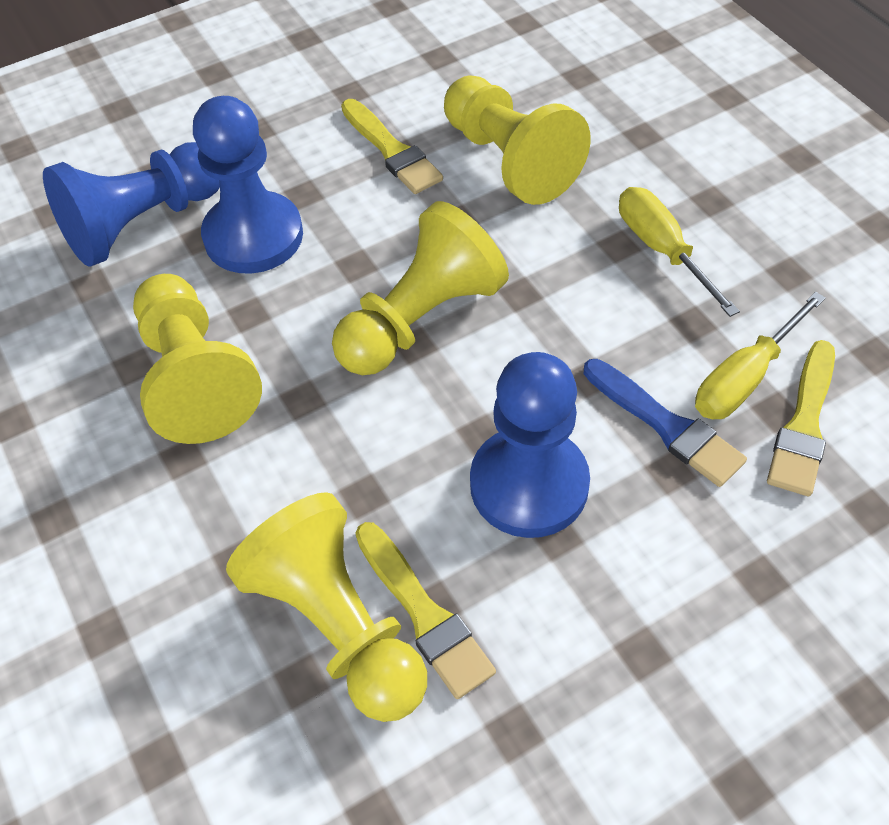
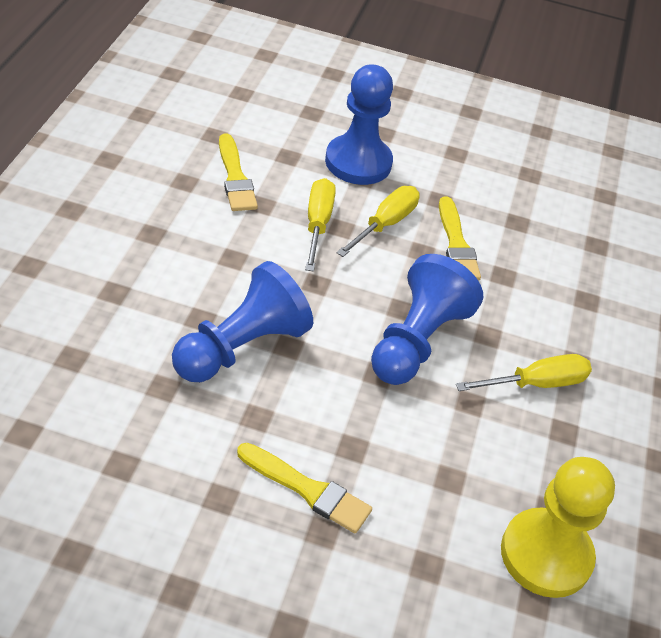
blue brush: 1 -> 0
yellow pawn: 4 -> 1
yellow screwdriver: 2 -> 3

